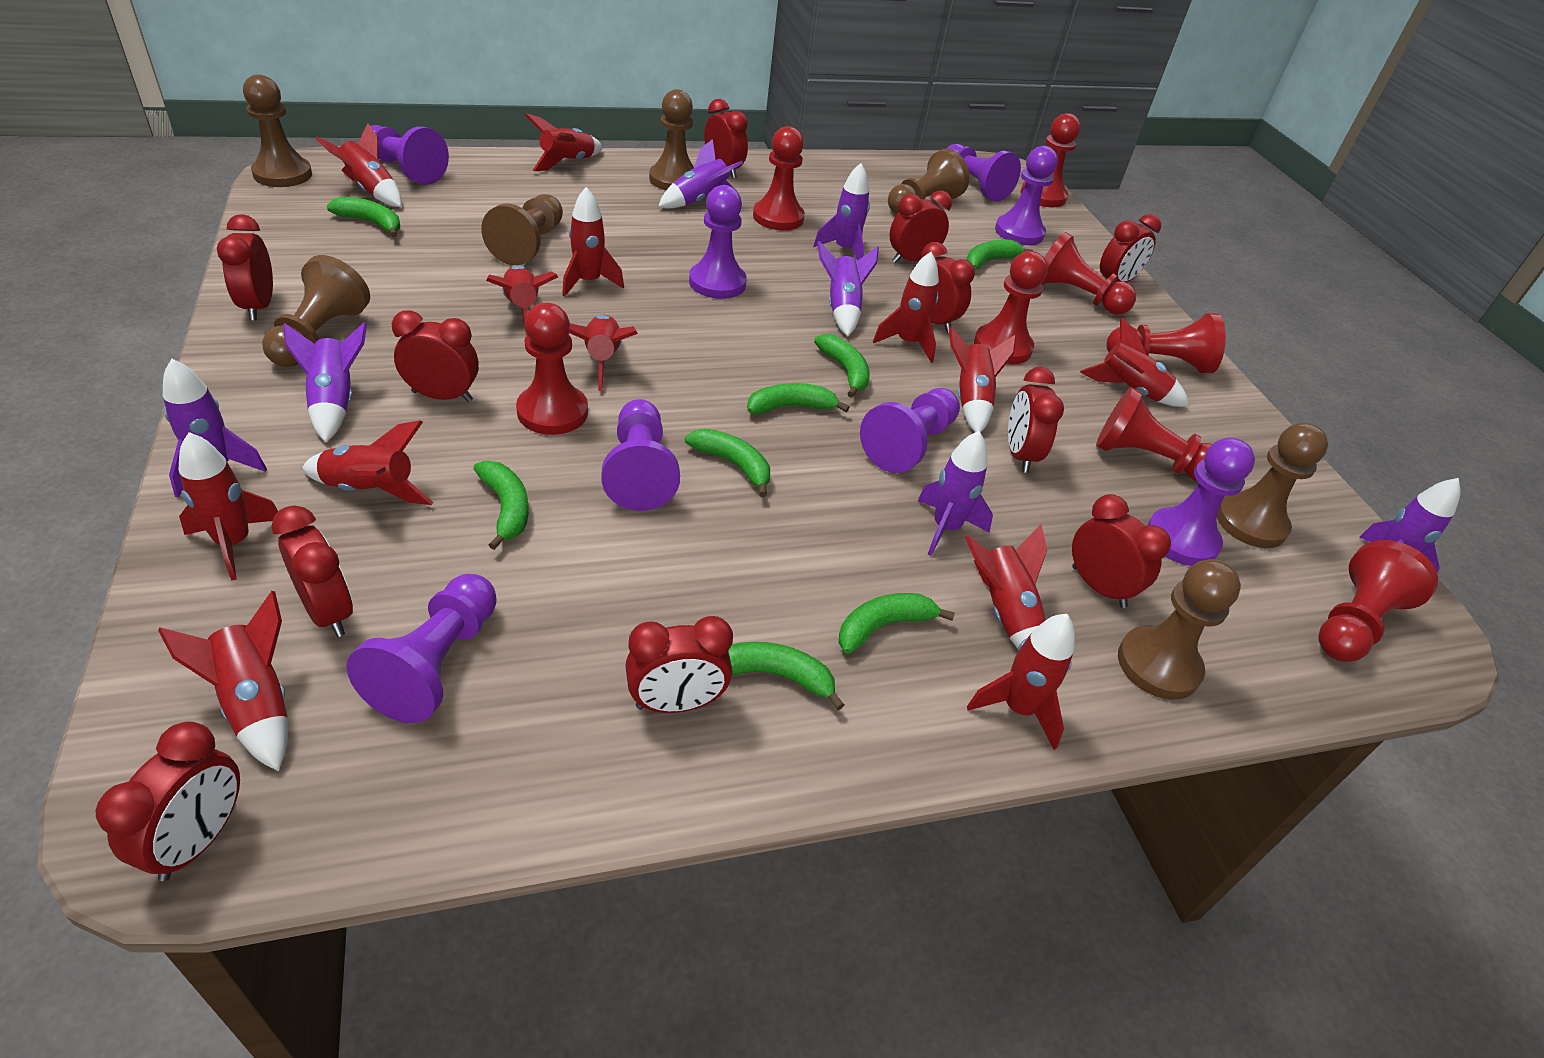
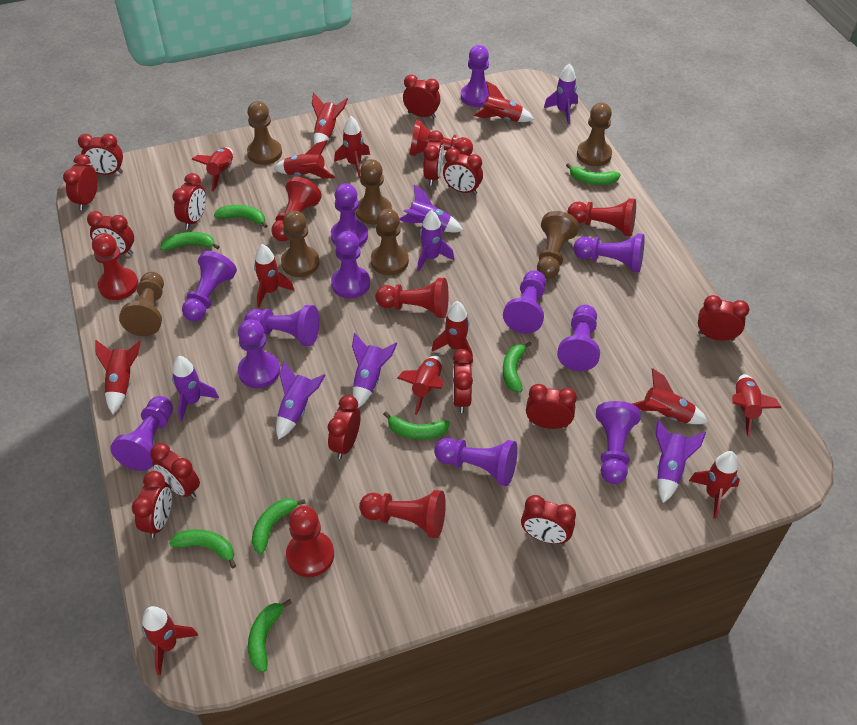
purple pawn: 8 -> 12
red clock: 11 -> 14
red pawn: 8 -> 7

